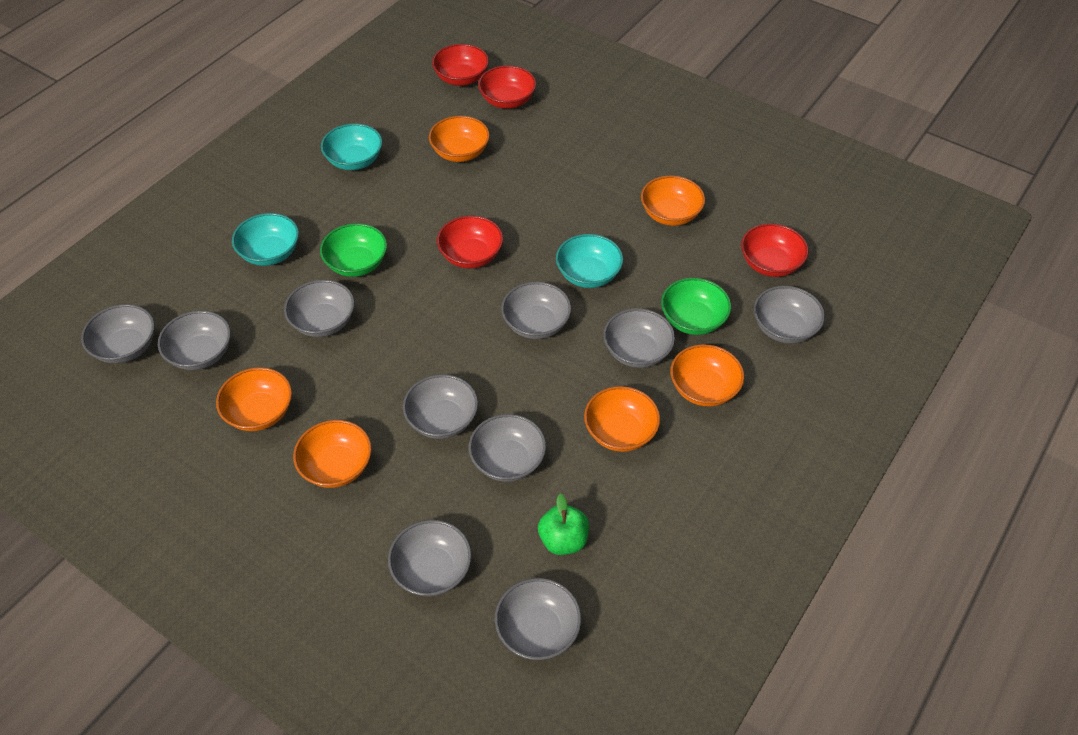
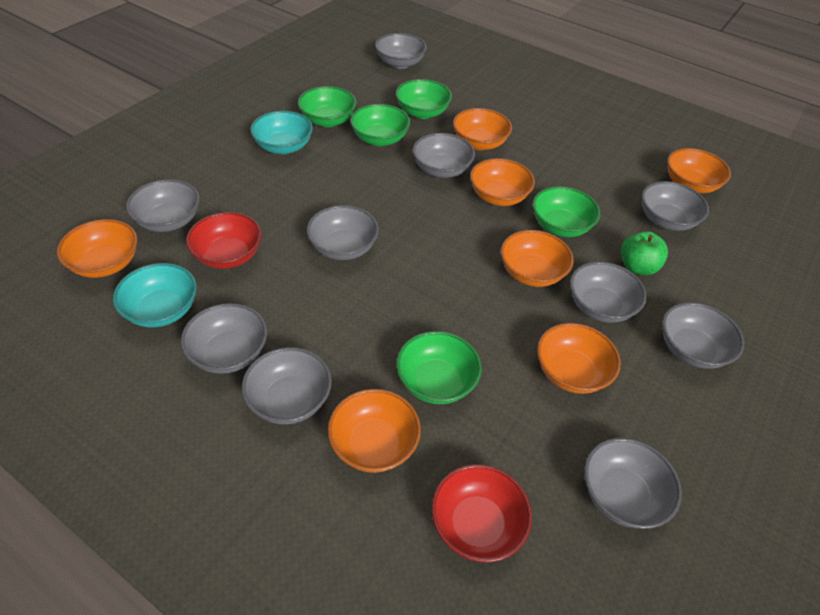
green bowl: 2 -> 5
orange bowl: 6 -> 7
red bowl: 4 -> 2
turquoise bowl: 3 -> 2

